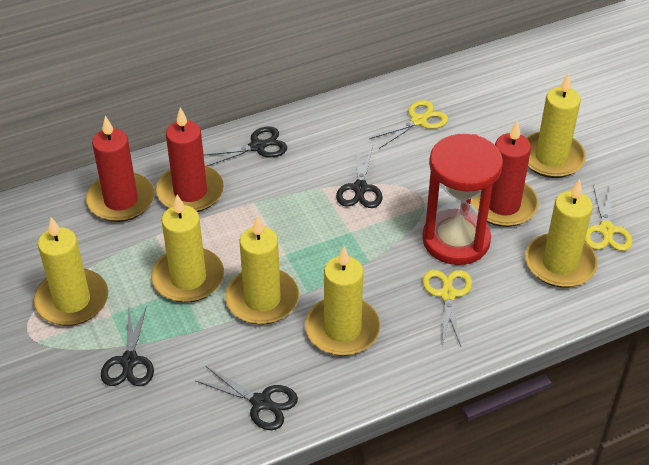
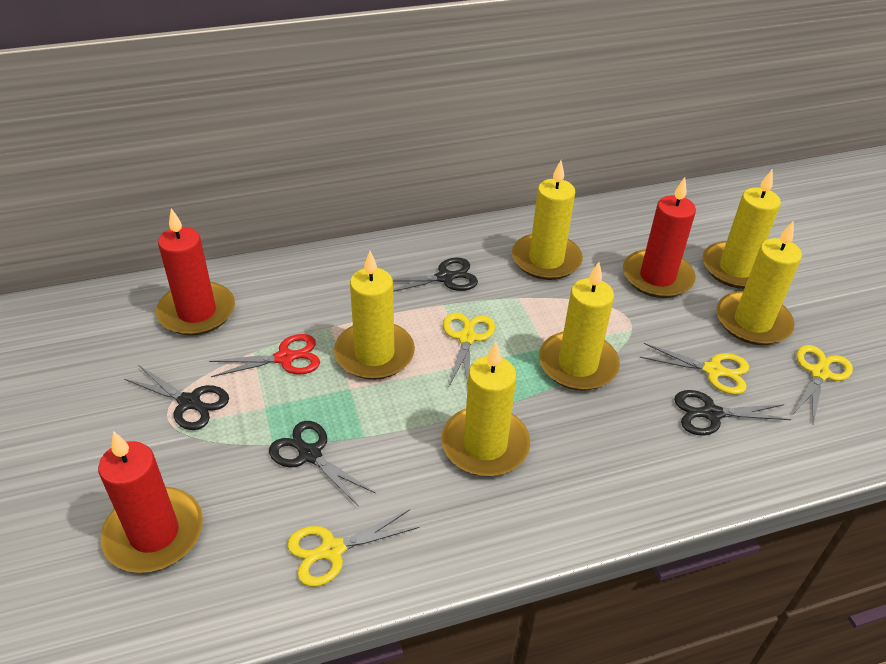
red hourglass: 1 -> 0
red scissors: 0 -> 1
yellow scissors: 3 -> 4

